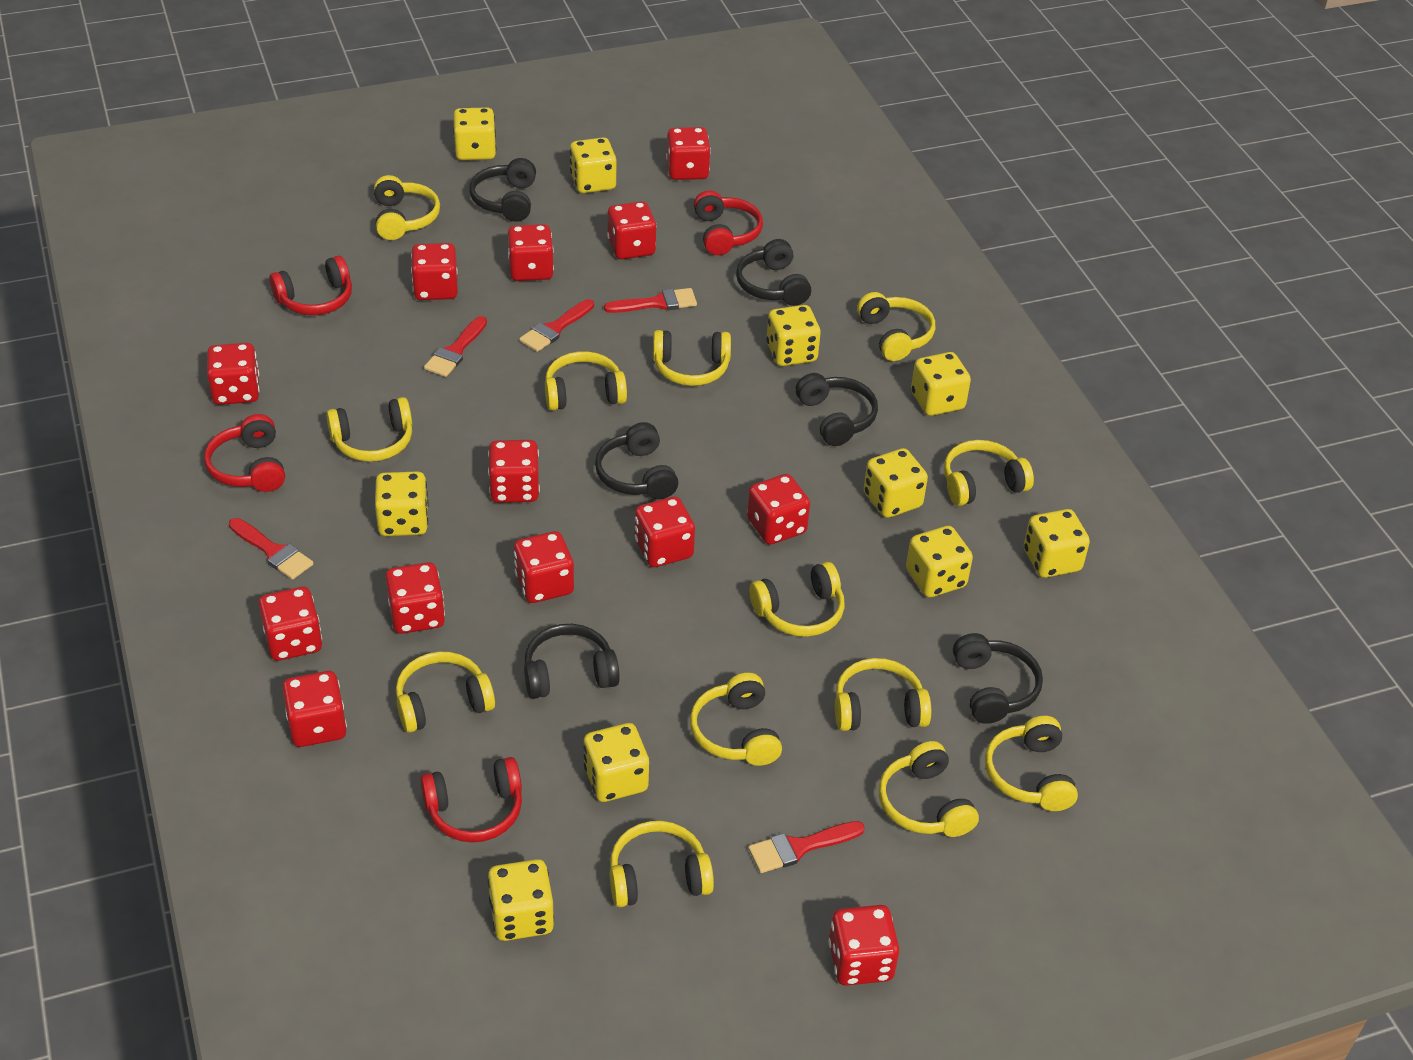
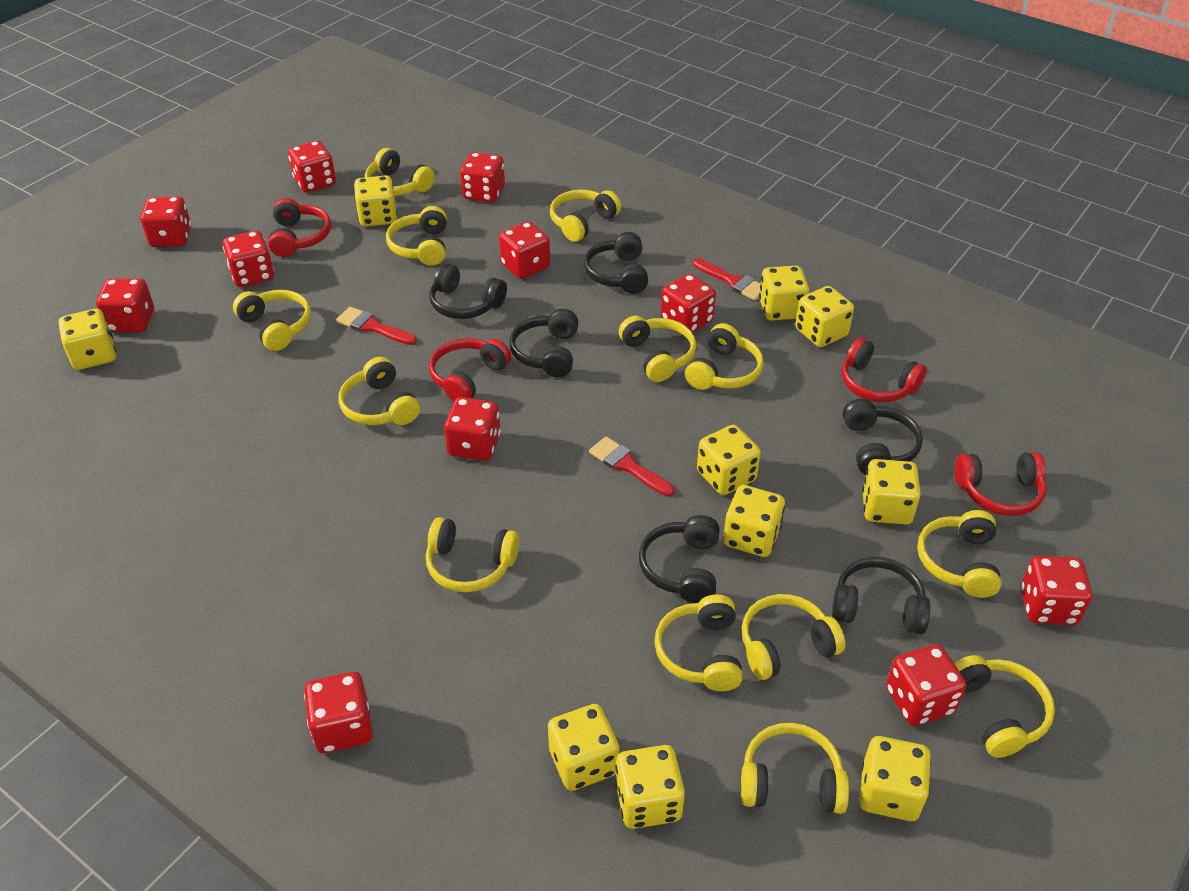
red brush: 5 -> 3
red dice: 13 -> 11

